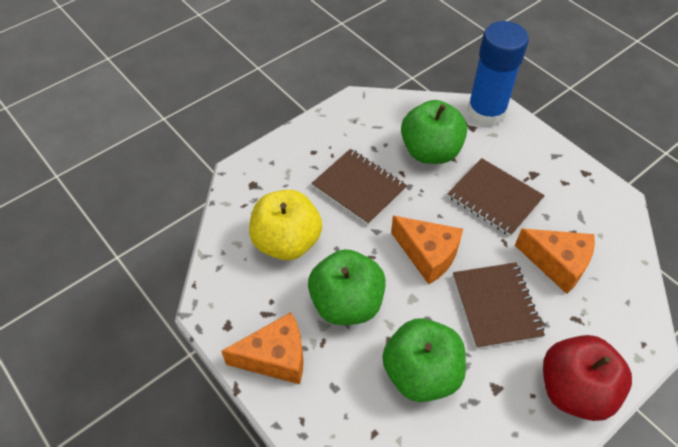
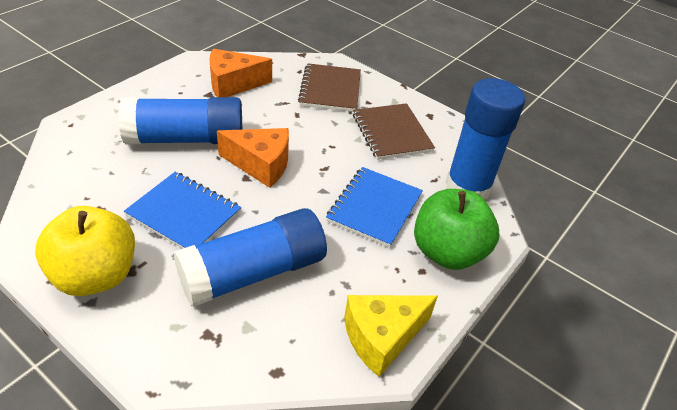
blue glue stick: 1 -> 3
blue notebook: 0 -> 2
brown notebook: 3 -> 2
green apple: 3 -> 1
orange cheese: 3 -> 2
red apple: 1 -> 0
yellow cheese: 0 -> 1

